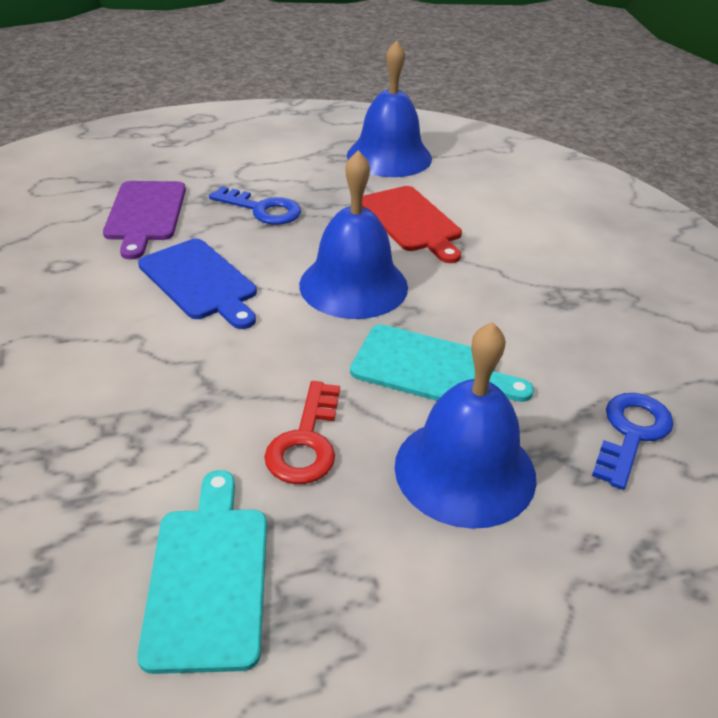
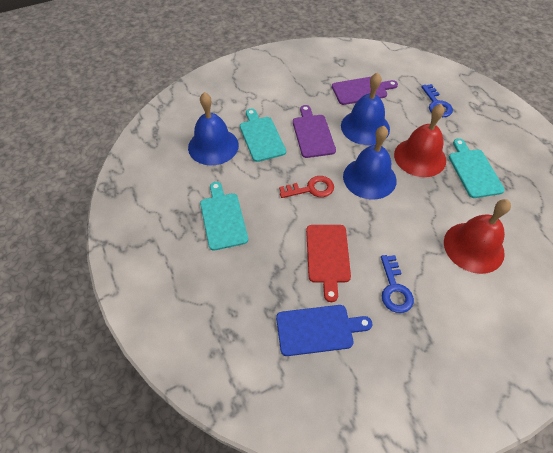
purple cutting board: 1 -> 2
red bell: 0 -> 2
turquoise cutting board: 2 -> 3

